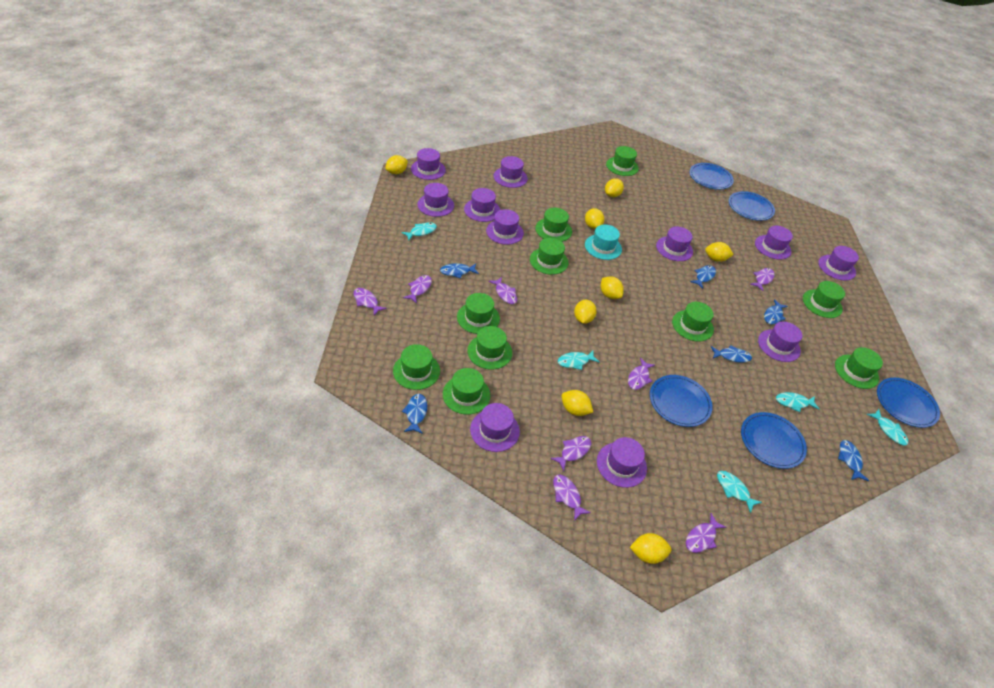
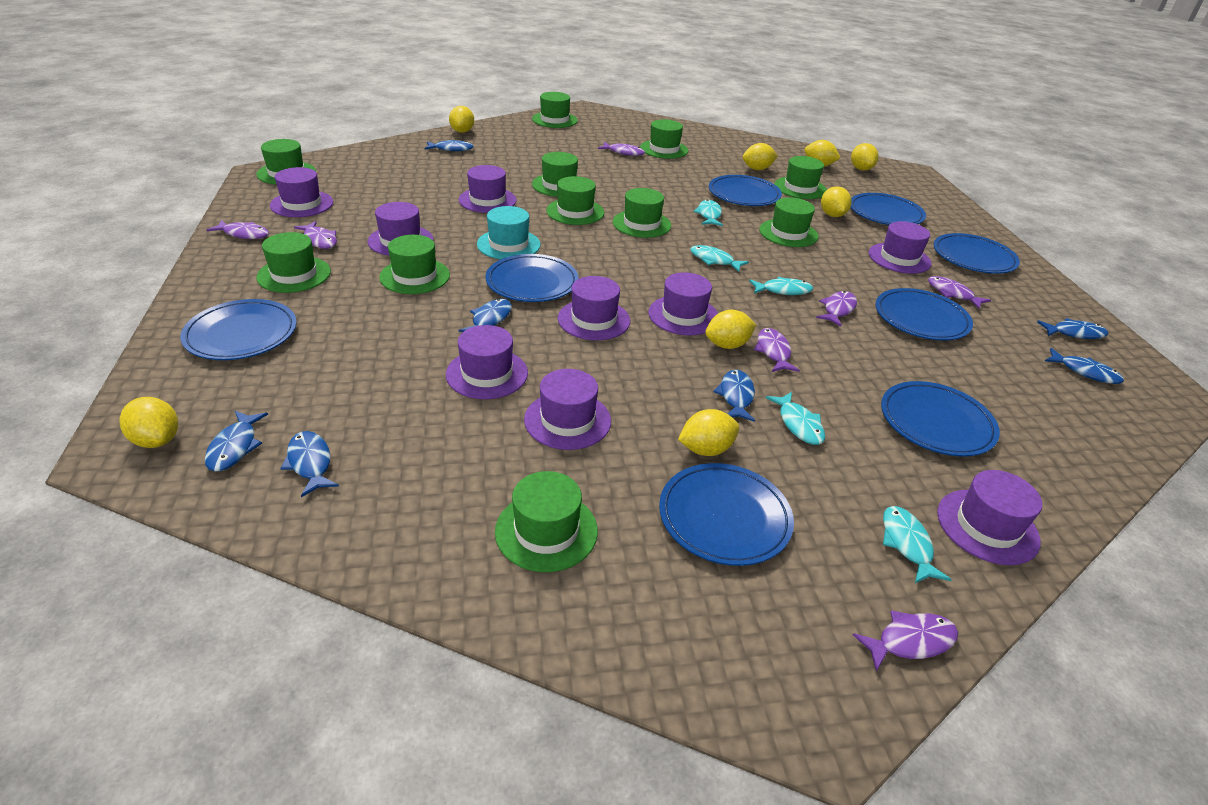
blue fish: 6 -> 7
blue plate: 5 -> 8
green hat: 10 -> 11
purple fish: 8 -> 7
purple hat: 11 -> 9

